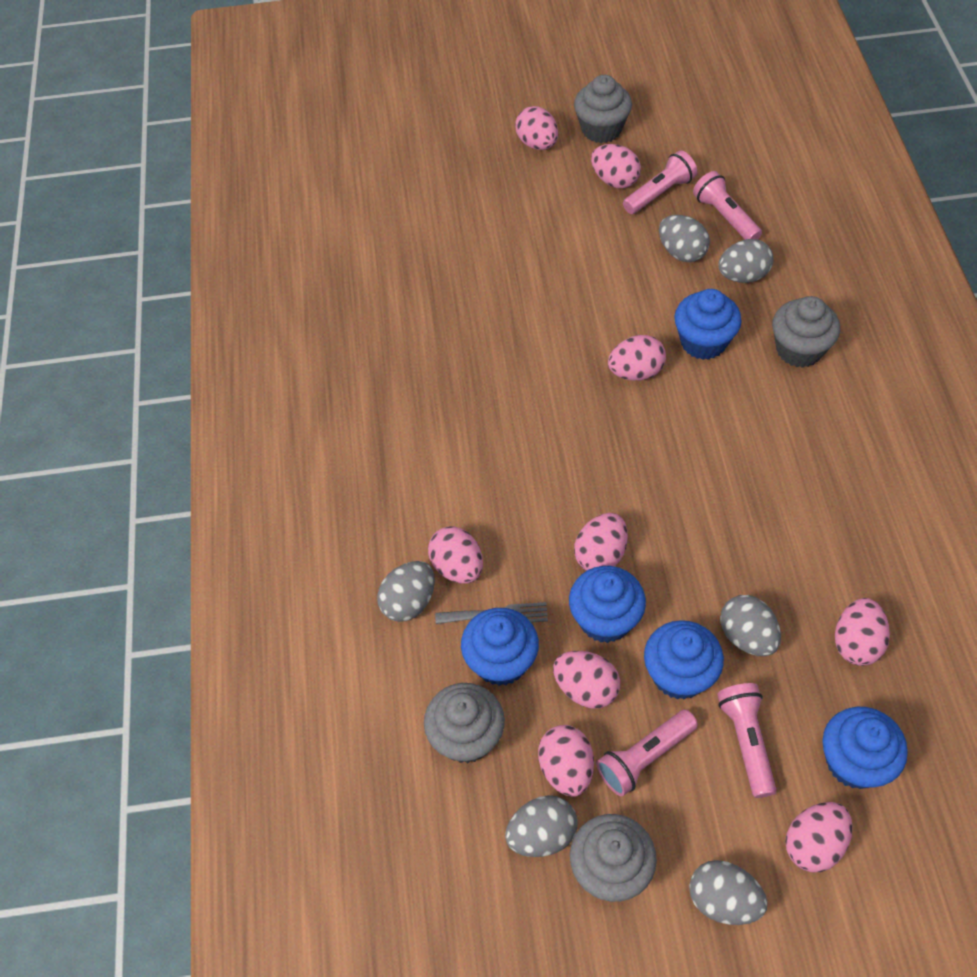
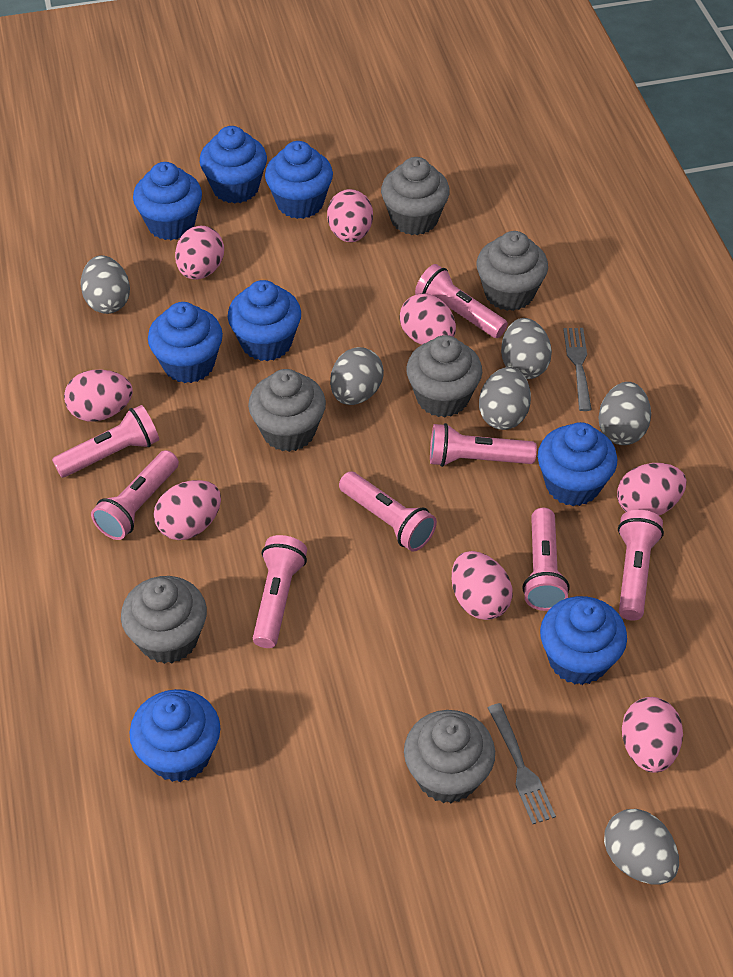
blue cupcake: 5 -> 8
grey cupcake: 4 -> 6
grey fork: 1 -> 2
pink egg: 9 -> 8
pink flashlight: 4 -> 8

